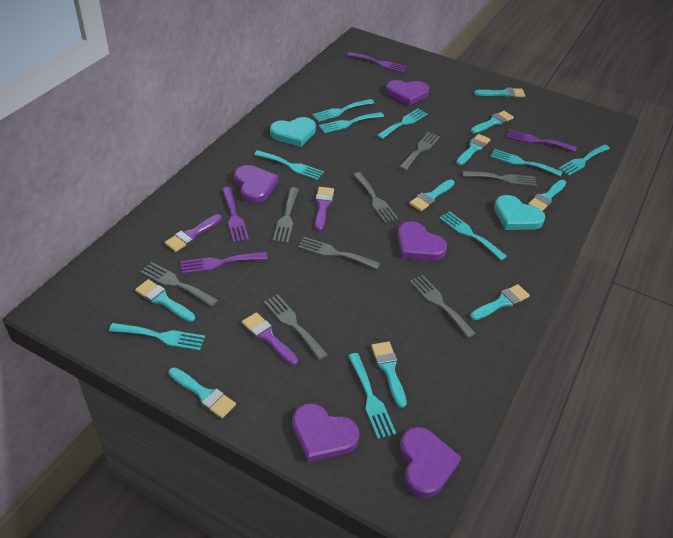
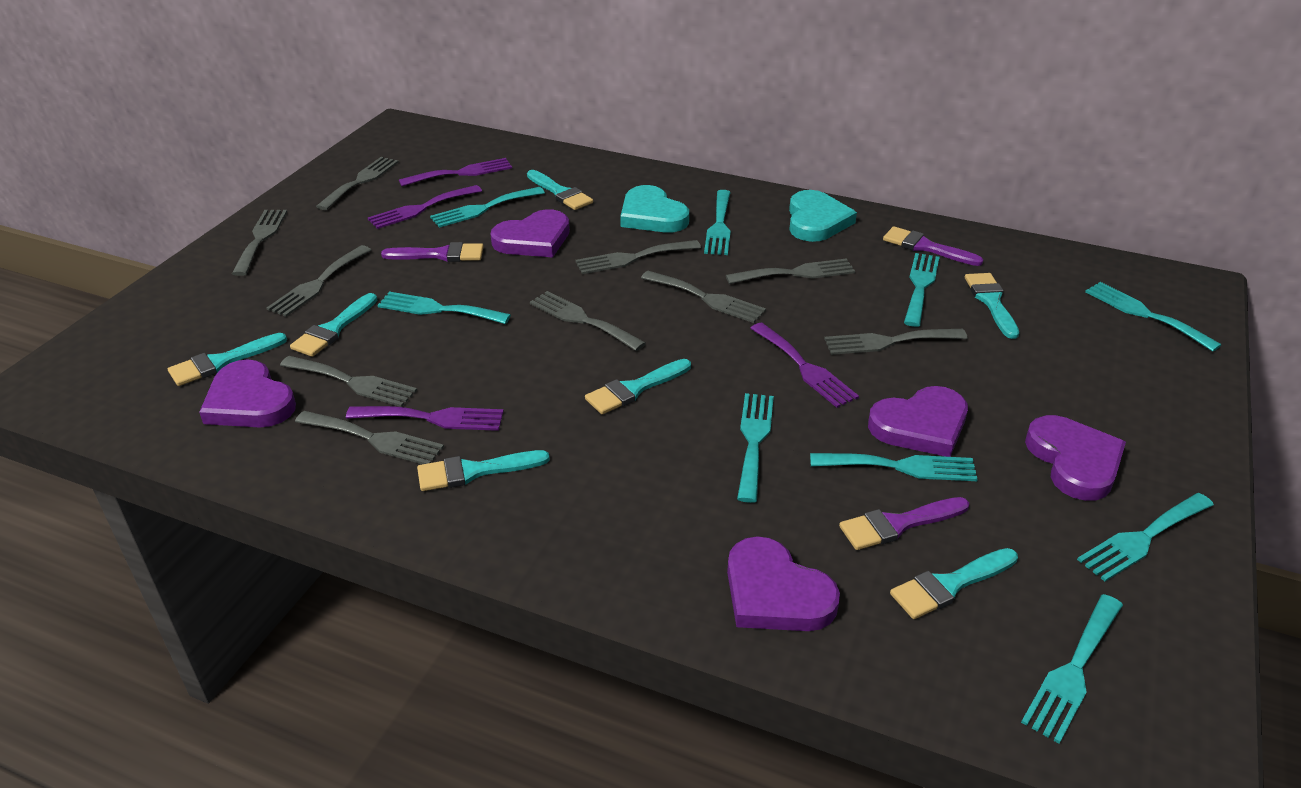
grey fork: 8 -> 10
turquoise brush: 9 -> 7

